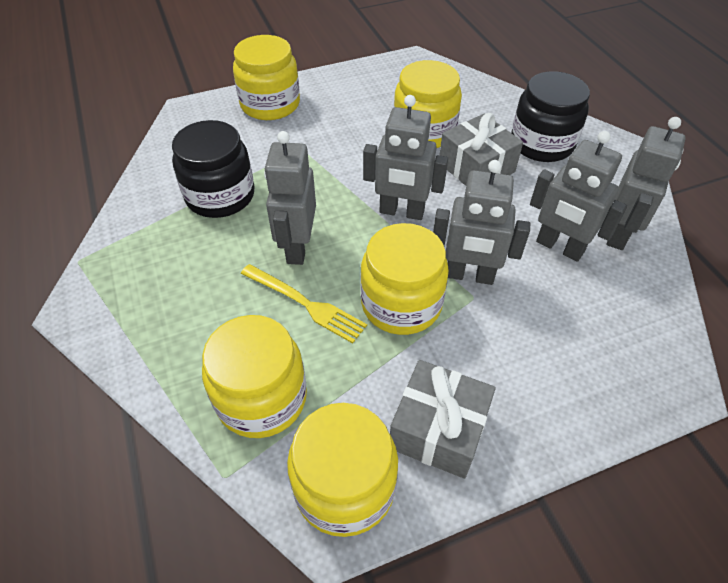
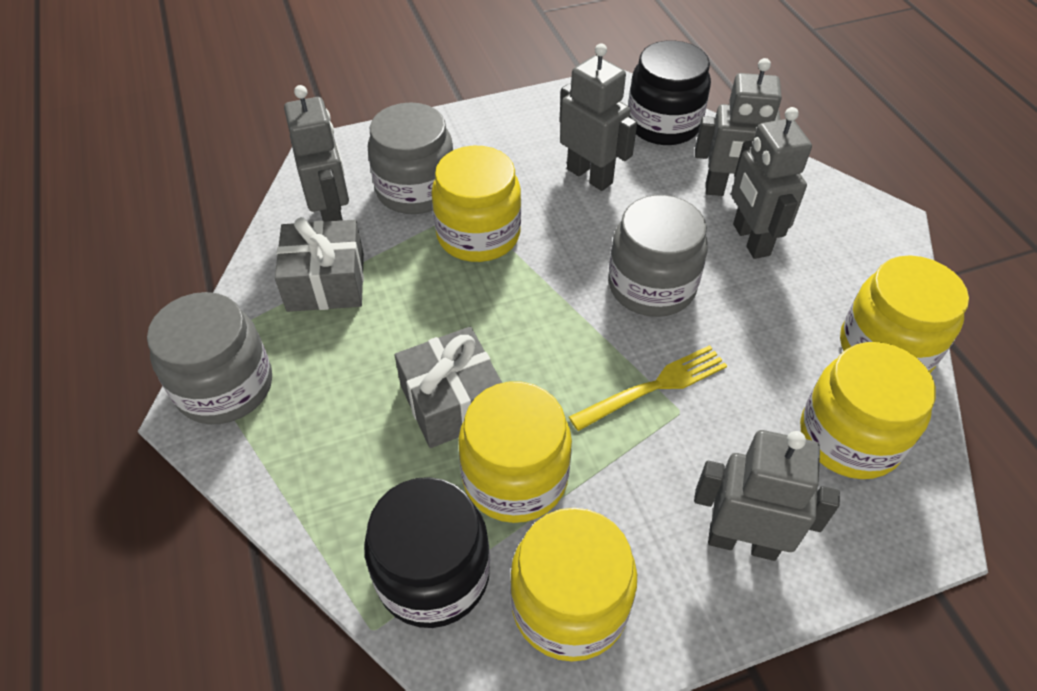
grey jar: 0 -> 3

